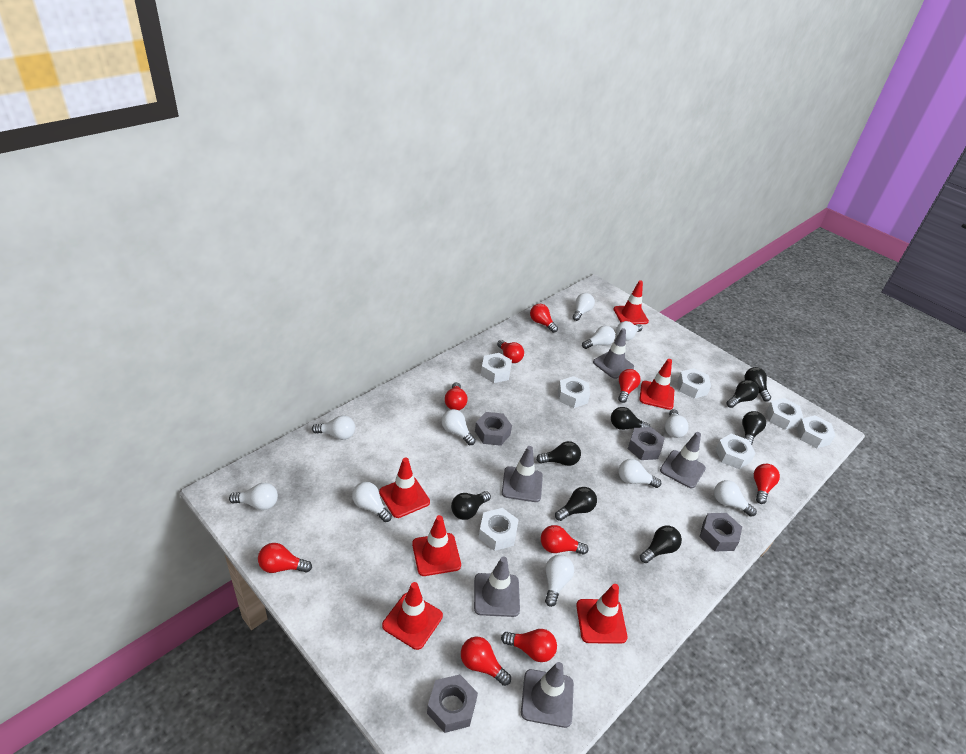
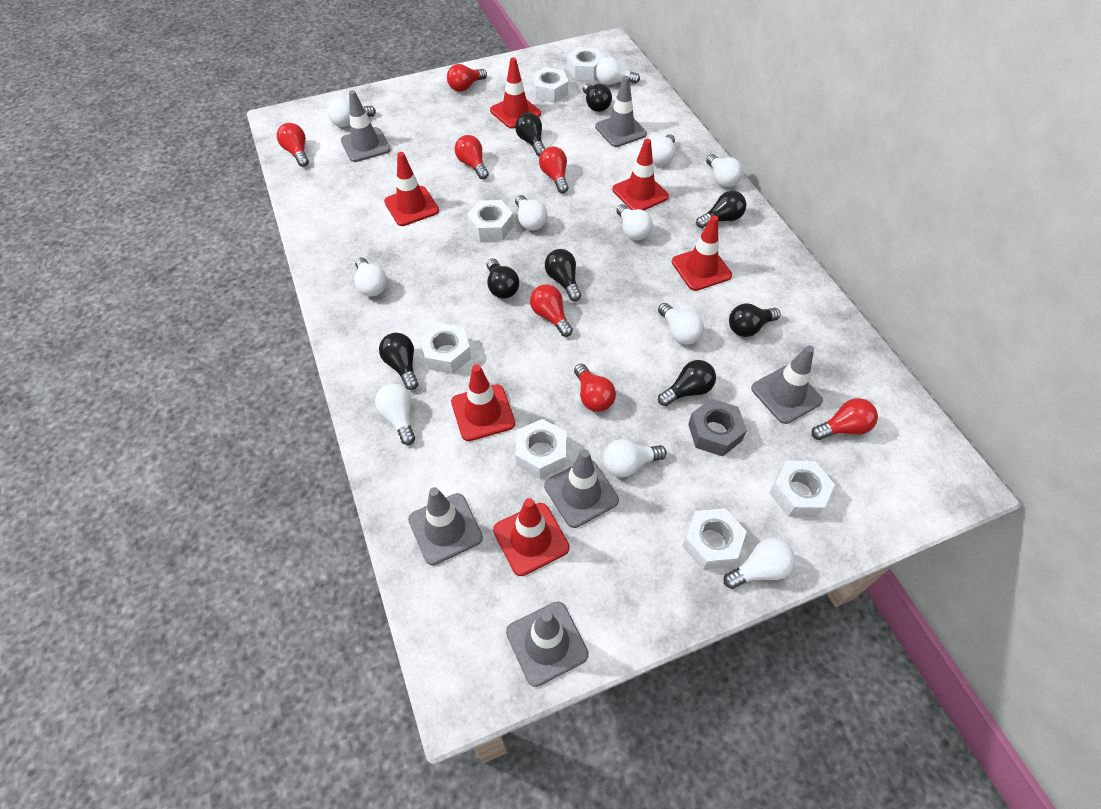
grey nut: 4 -> 1
grey traffic cone: 5 -> 6
red light bulb: 9 -> 7

